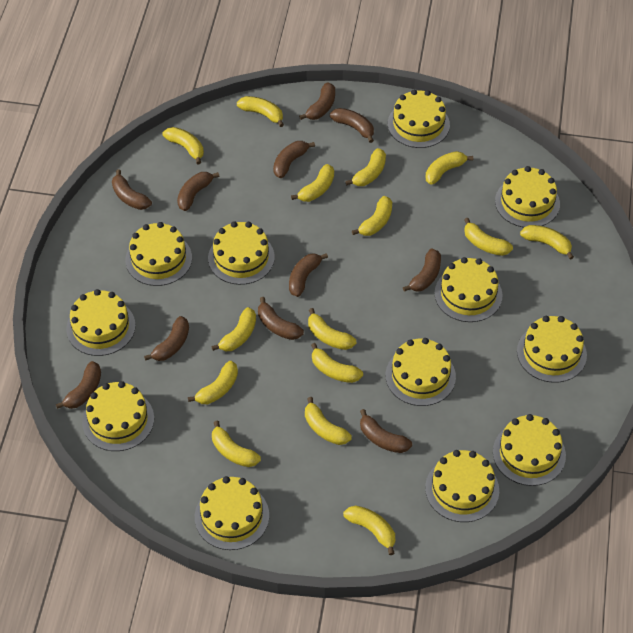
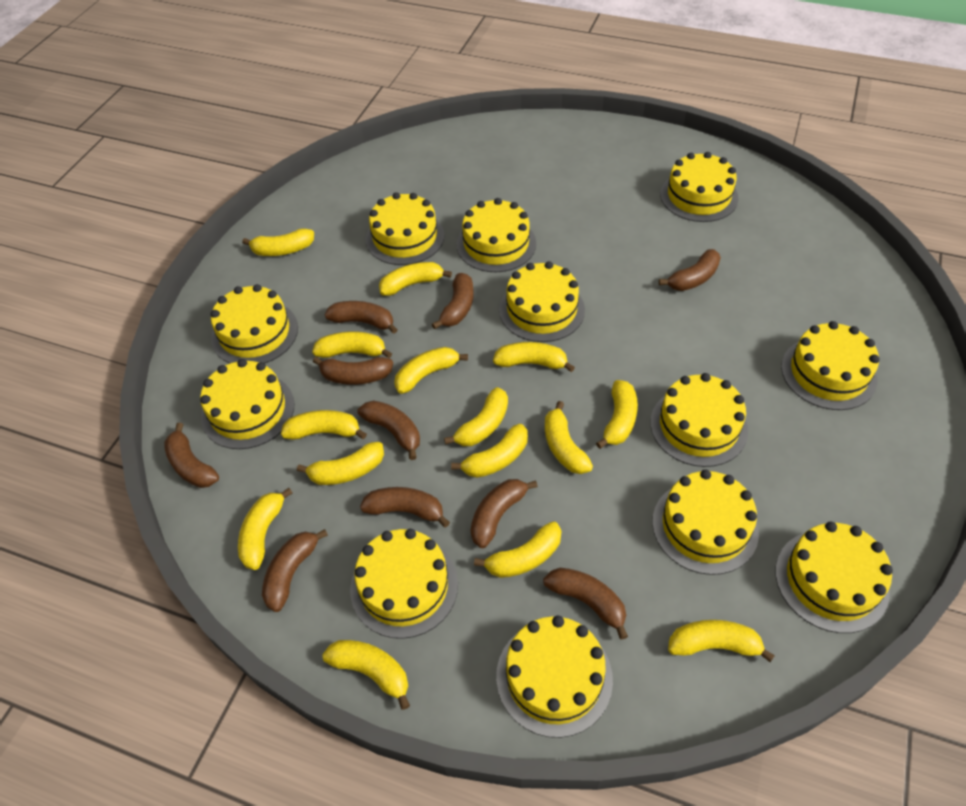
brown banana: 11 -> 10

